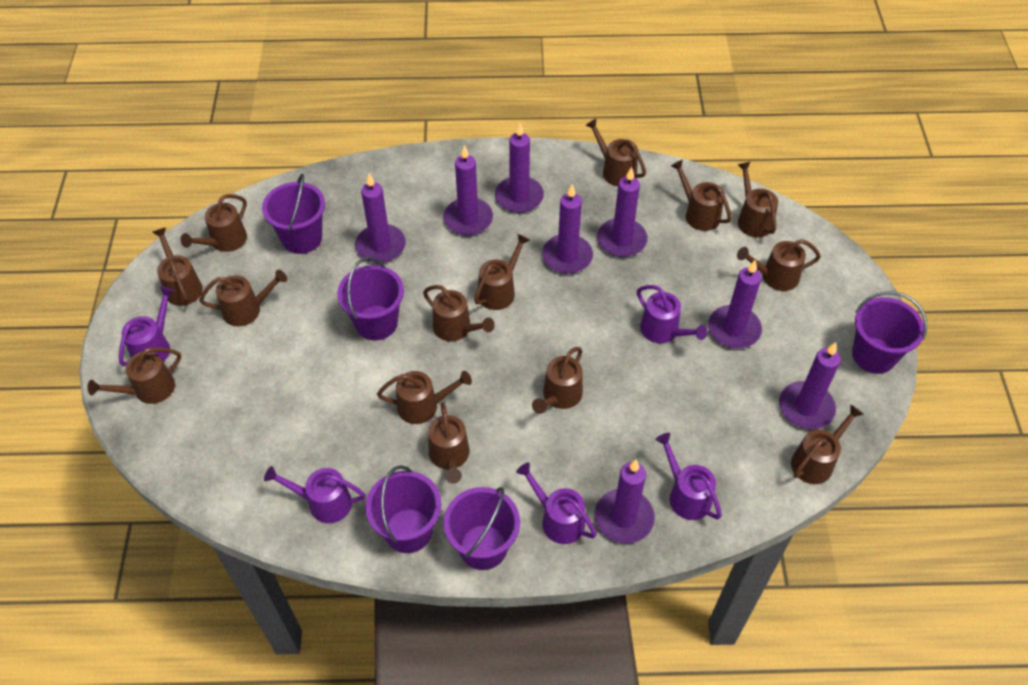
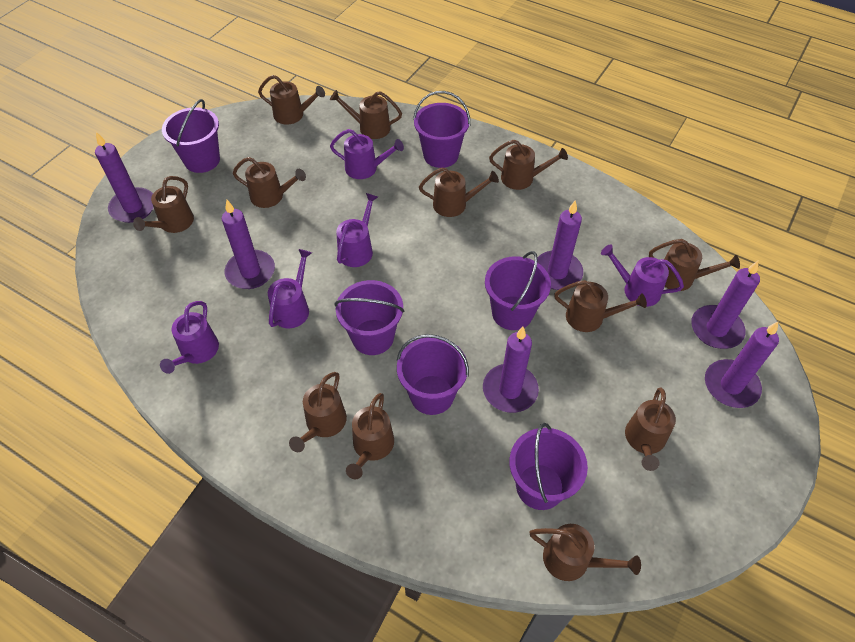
brown watering can: 14 -> 12
purple bucket: 5 -> 6
purple candle: 8 -> 6

